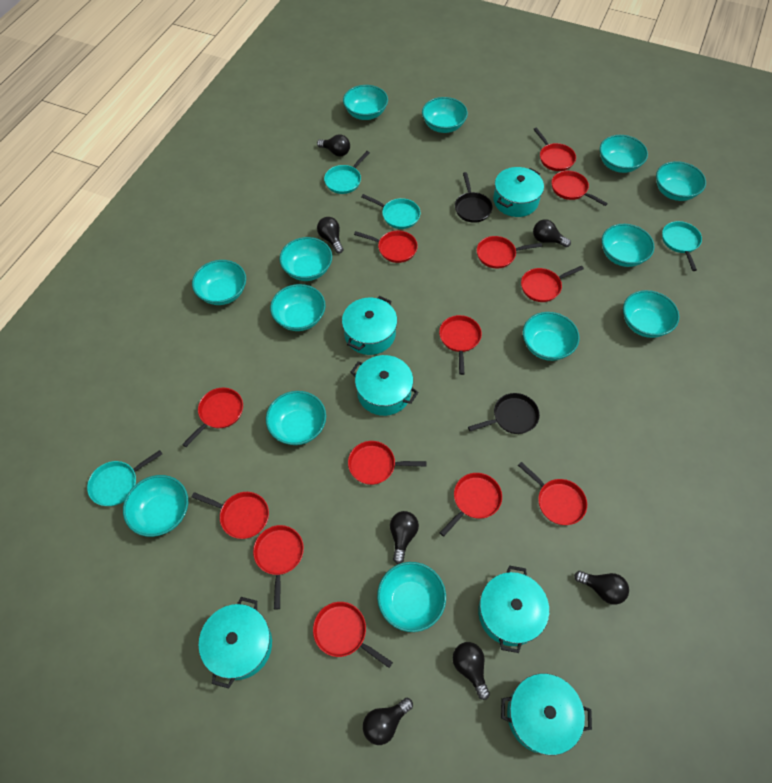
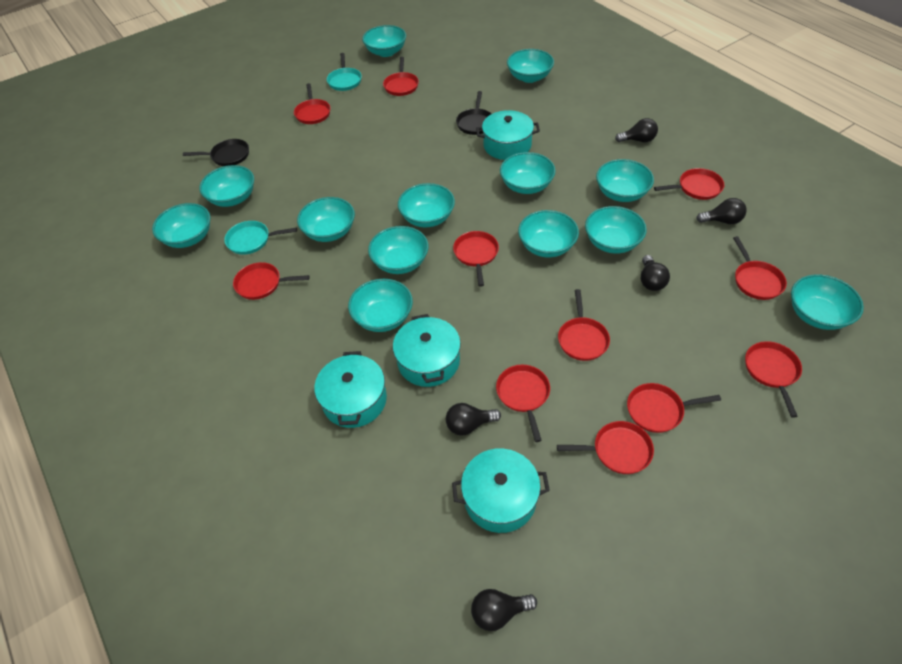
black light bulb: 7 -> 5
red pan: 13 -> 11
turquoise pan: 4 -> 2
turquoise pot: 6 -> 4

